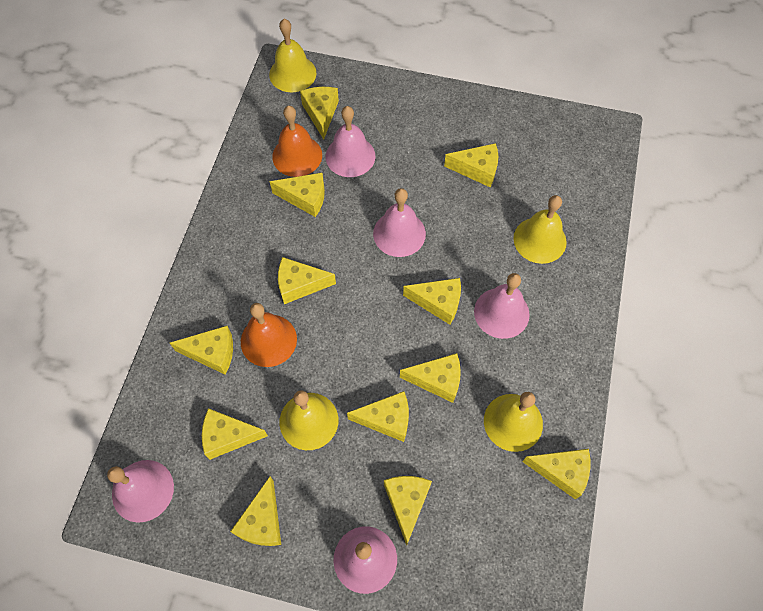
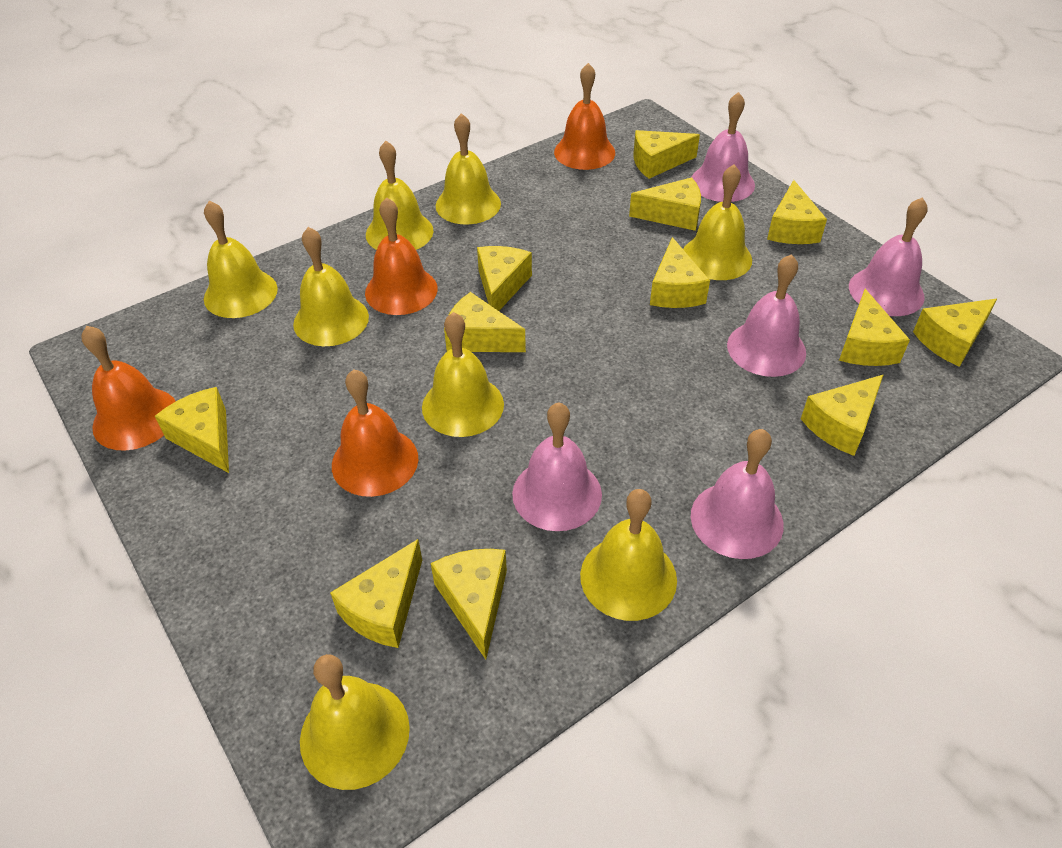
orange bell: 2 -> 4
yellow bell: 4 -> 8

